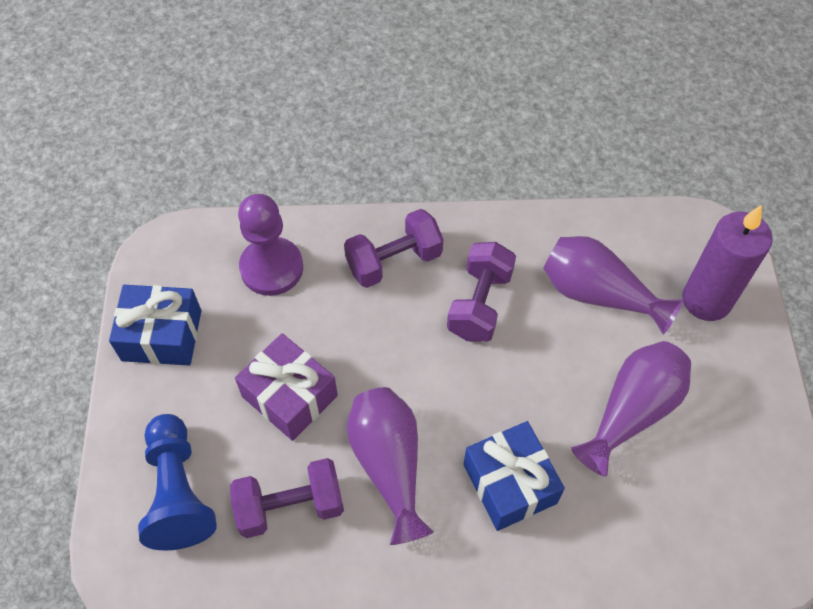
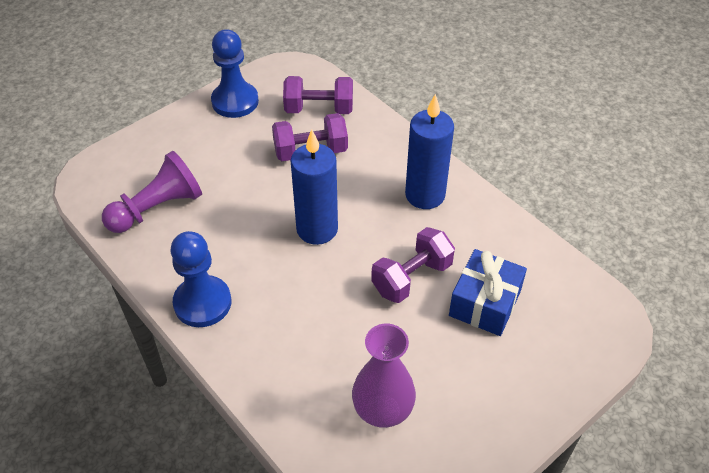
blue candle: 0 -> 2
blue gift: 2 -> 1
blue pawn: 1 -> 2
purple candle: 1 -> 0
purple gift: 1 -> 0
purple vase: 3 -> 1

